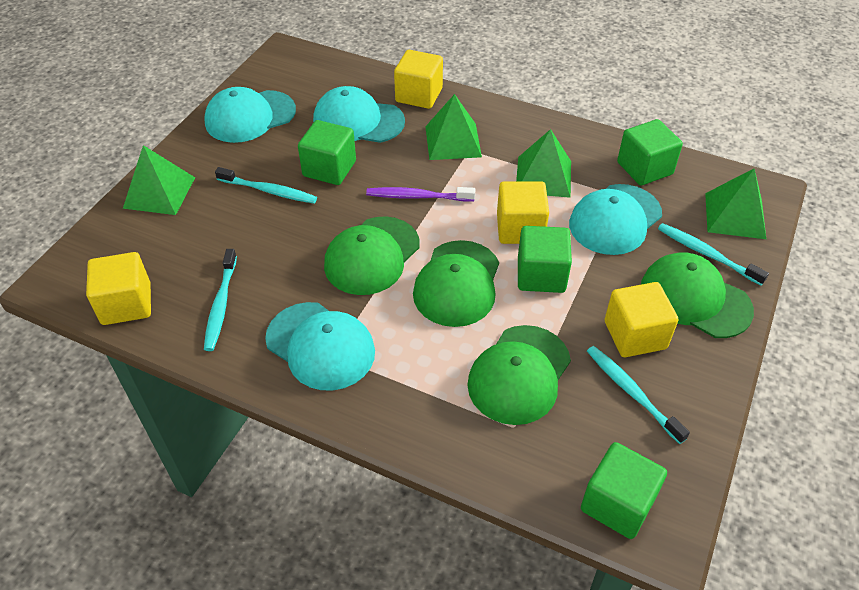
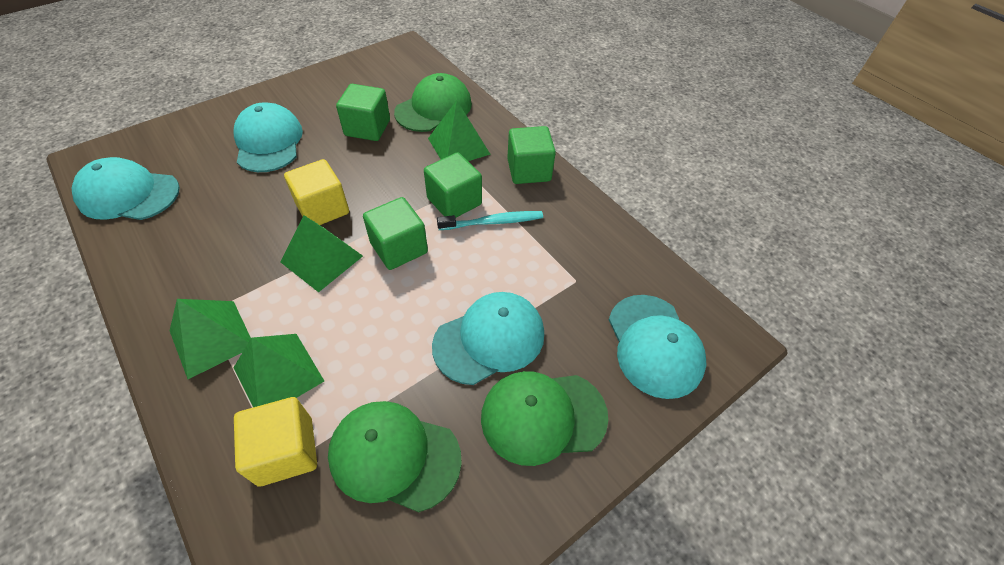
green cap: 4 -> 3
purple toothbrush: 1 -> 0
turquoise toothbrush: 4 -> 1
yellow cube: 4 -> 2

